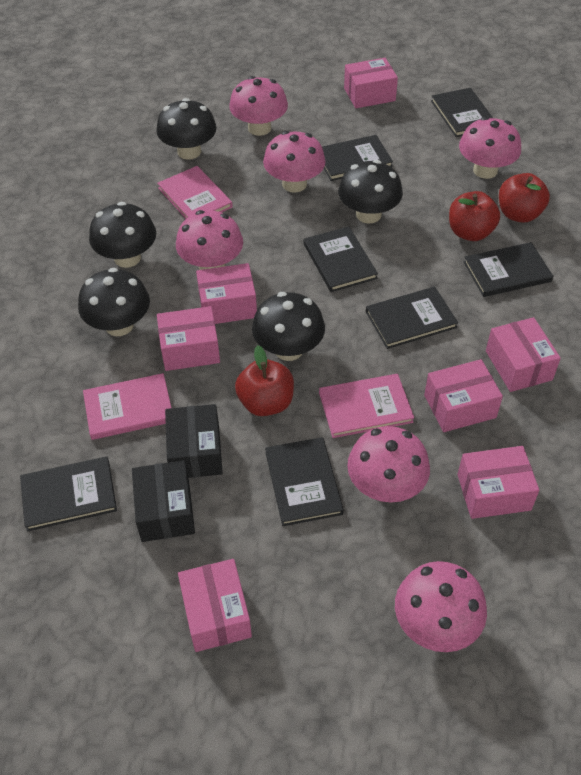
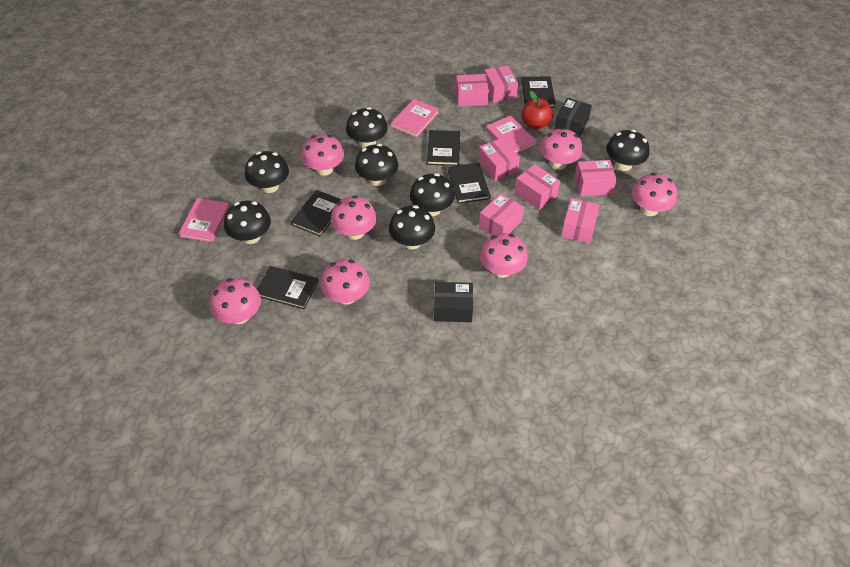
black book: 7 -> 5
black mushroom: 5 -> 7
pink mushroom: 6 -> 7
red apple: 3 -> 1

